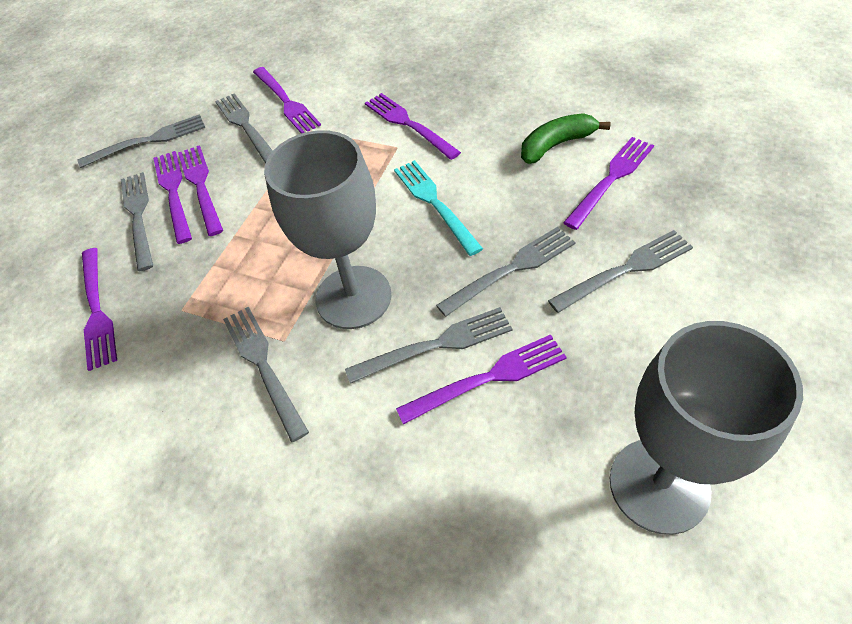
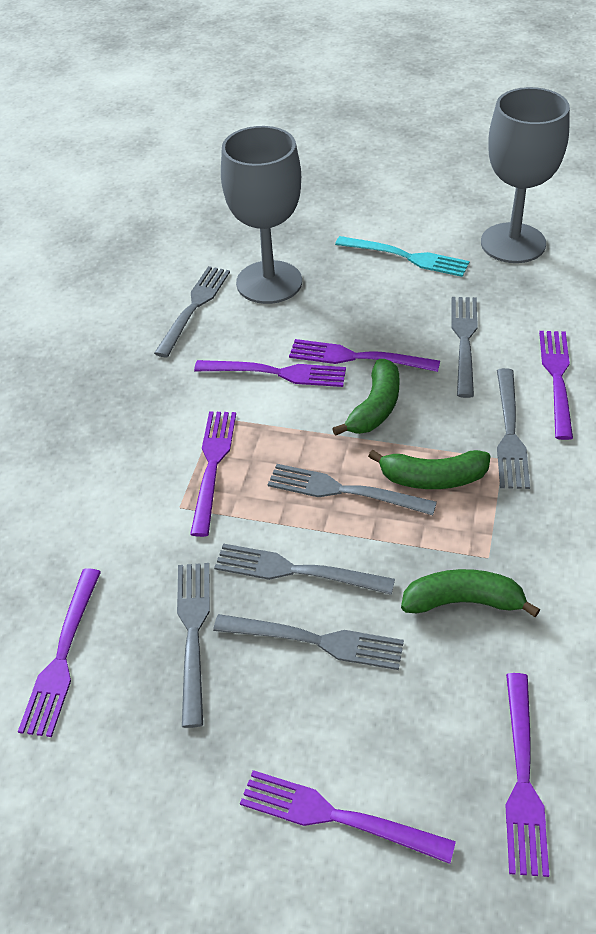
green banana: 1 -> 3

